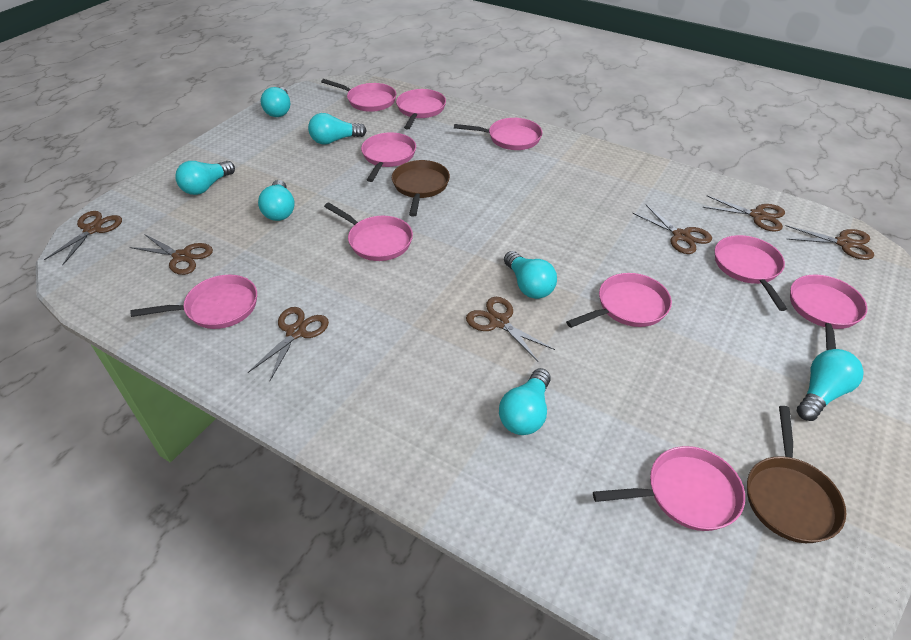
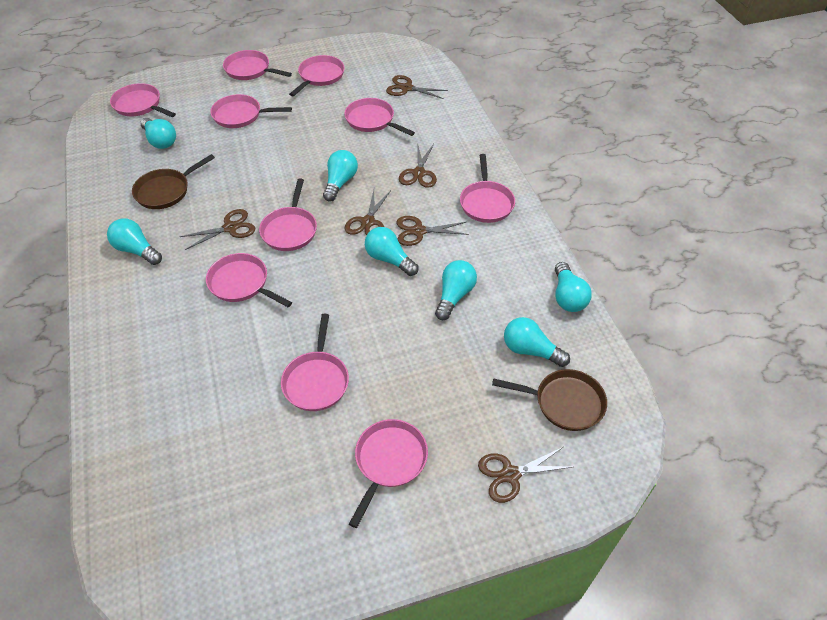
brown scissors: 7 -> 6

